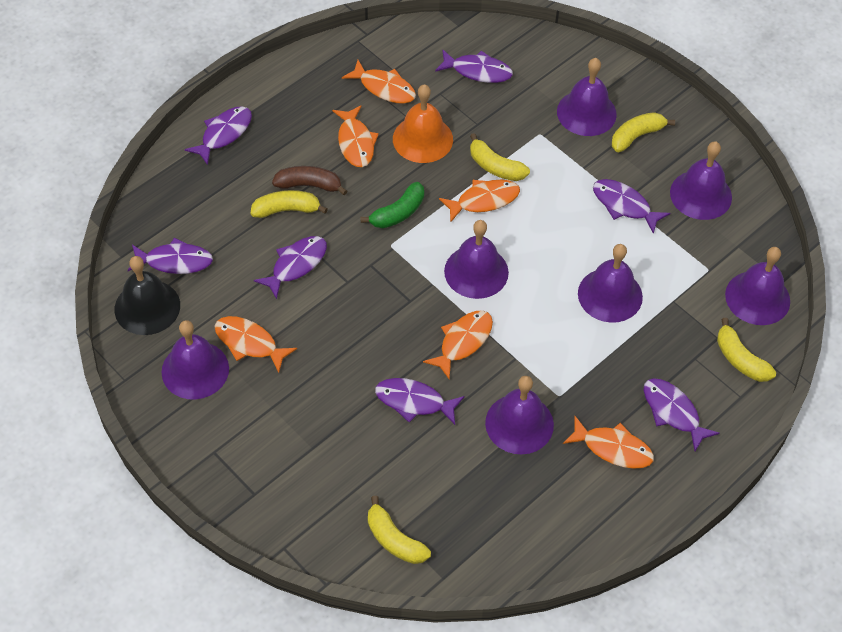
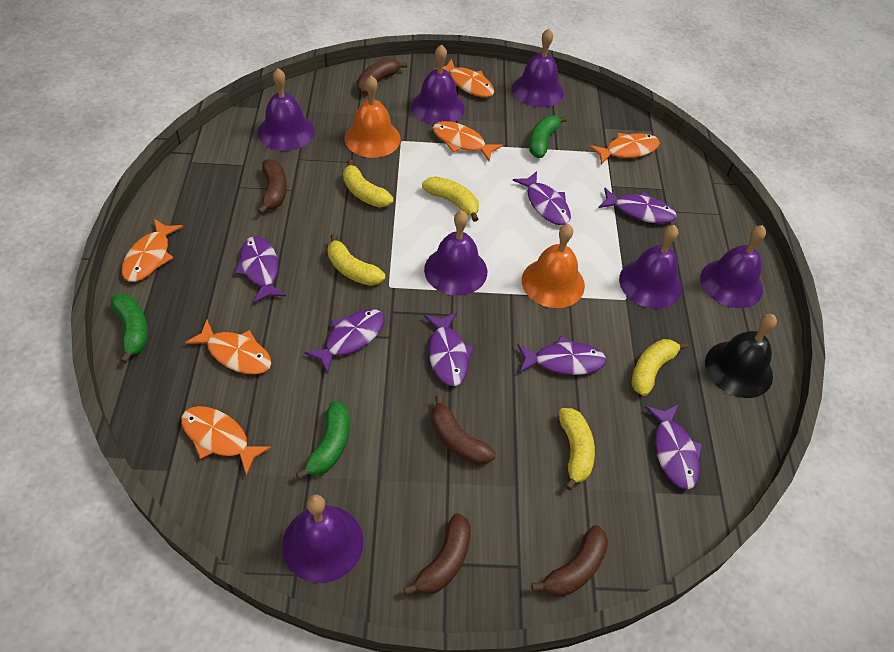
brown banana: 1 -> 5
green banana: 1 -> 3
orange bell: 1 -> 2

